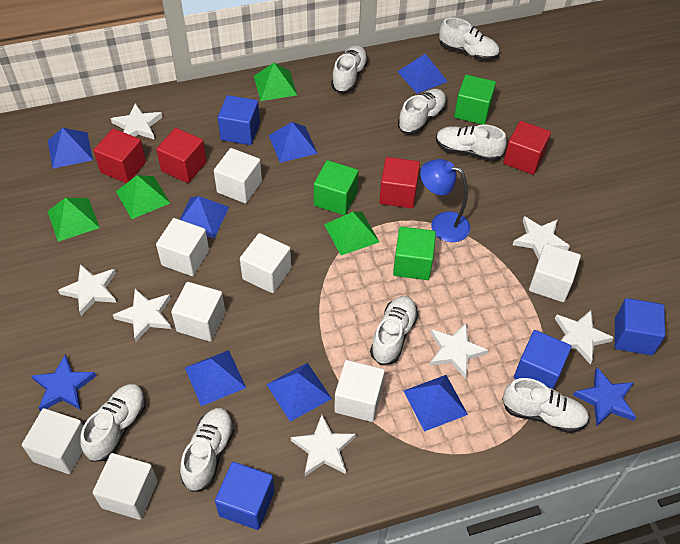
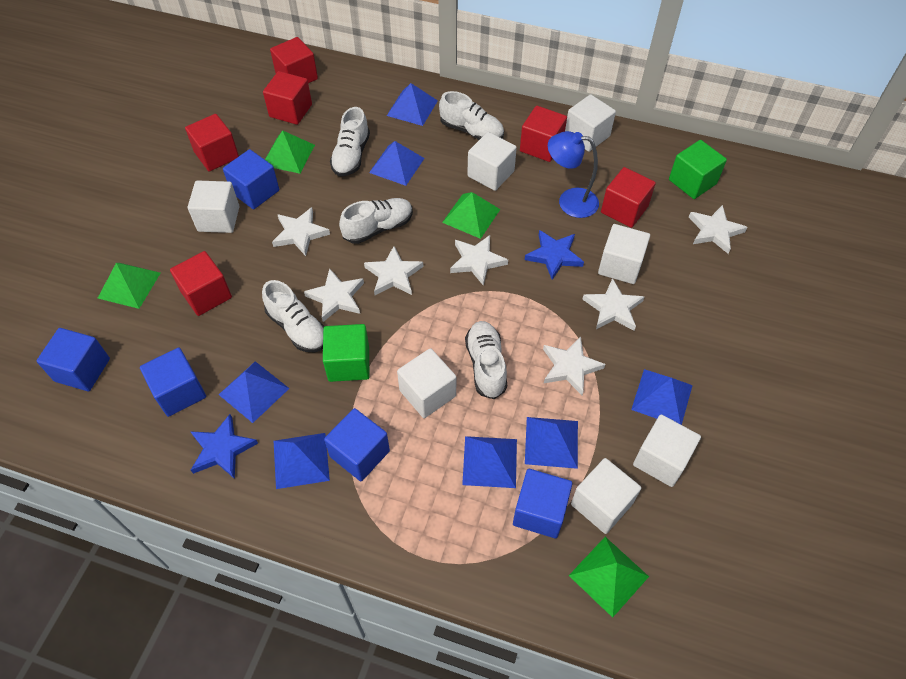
blue cube: 4 -> 5
green cube: 3 -> 2
red cube: 4 -> 6
white cube: 8 -> 7
white shoe: 8 -> 5

